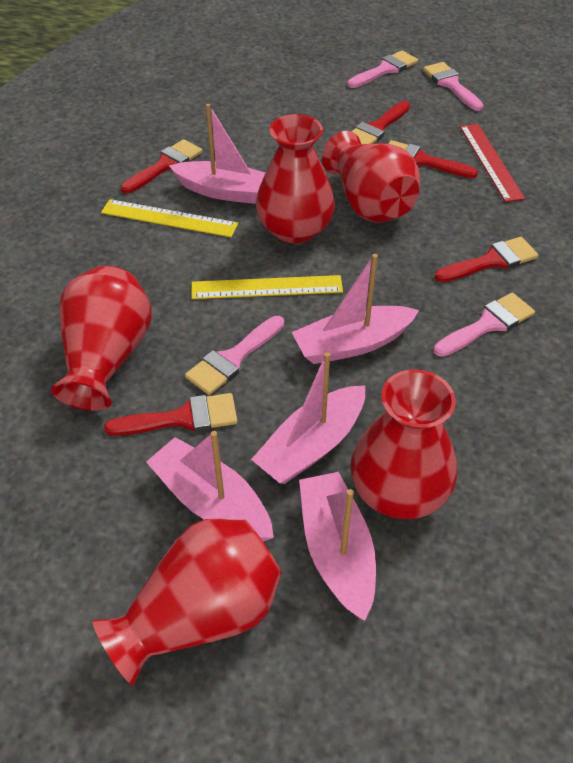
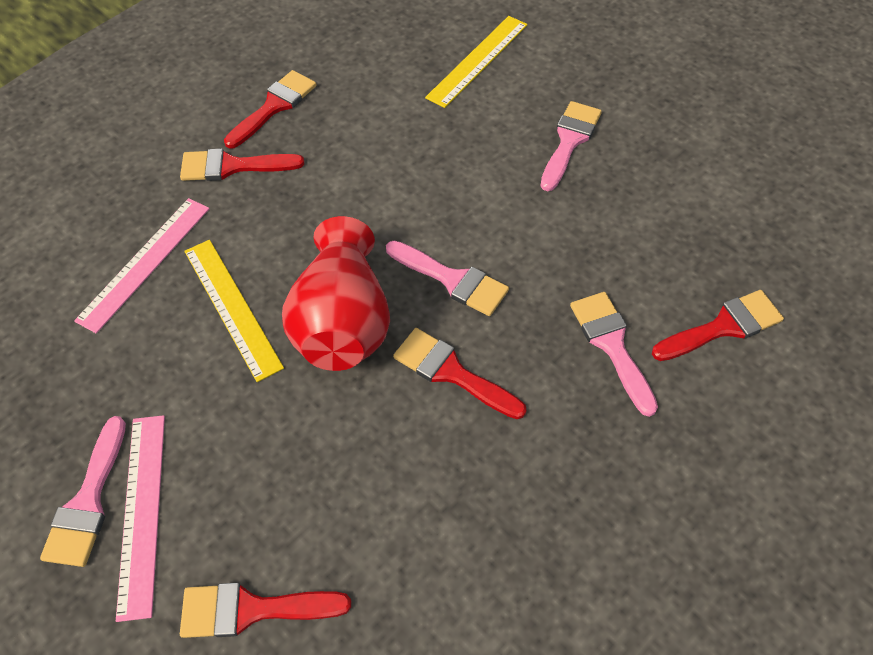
pink boat: 5 -> 0
pink ruler: 0 -> 2
red ruler: 1 -> 0
red vase: 5 -> 1

